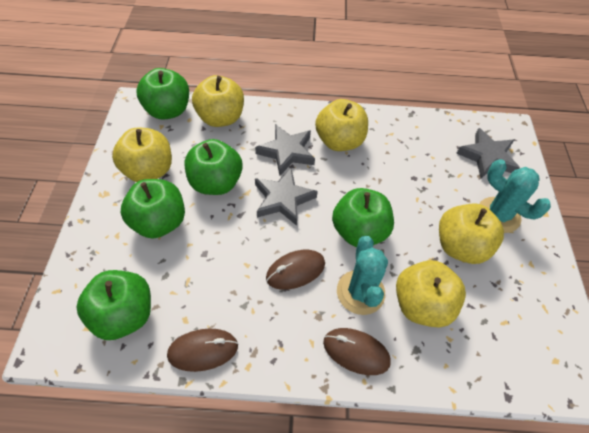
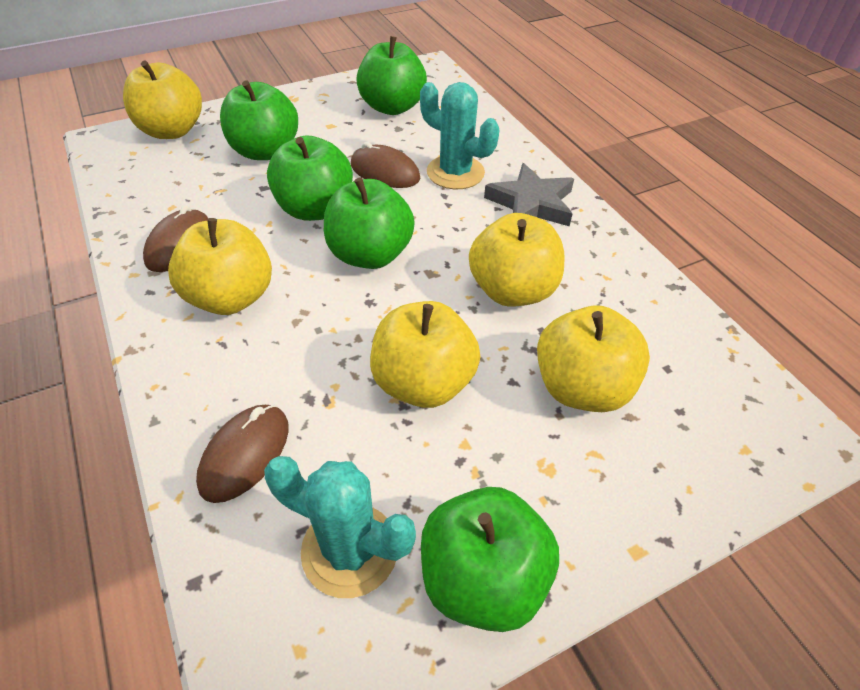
grey star: 3 -> 1

